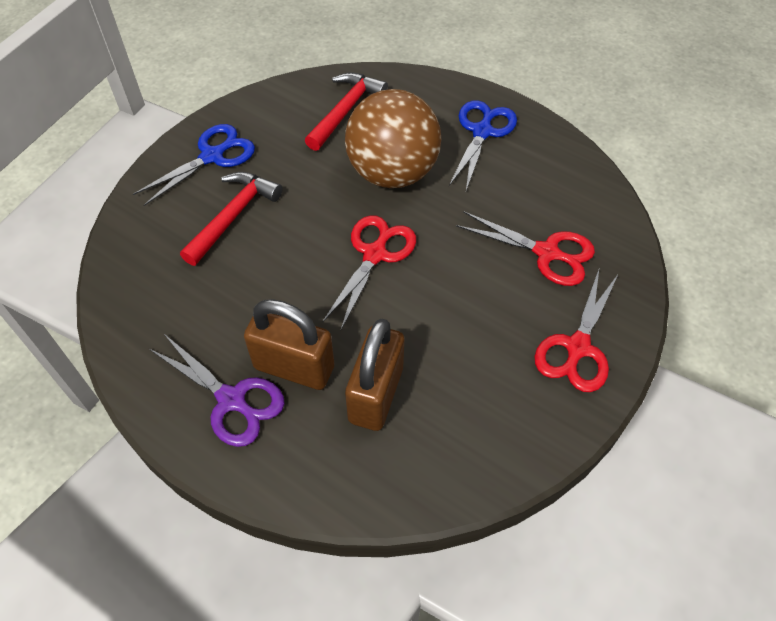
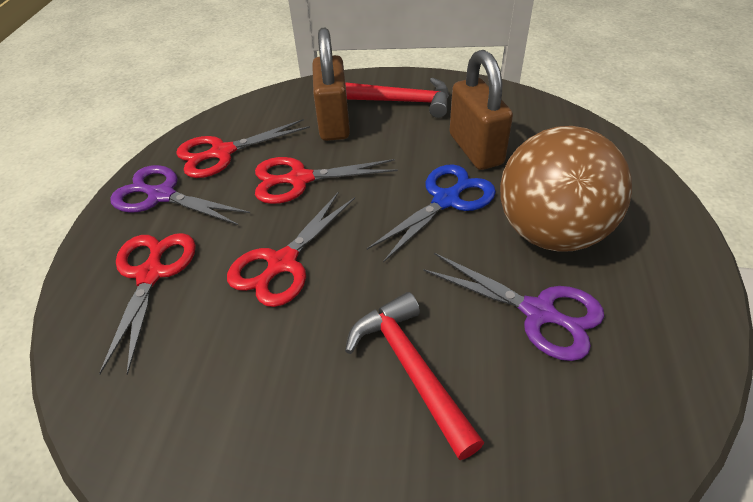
blue scissors: 2 -> 1
purple scissors: 1 -> 2
red scissors: 3 -> 4

